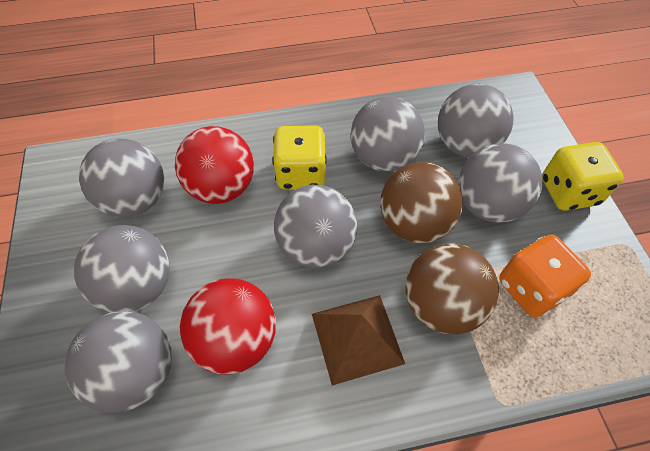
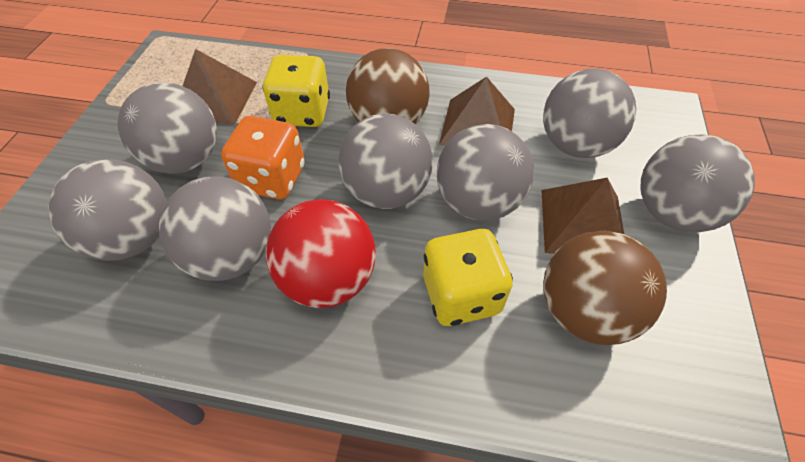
brown pyramid: 1 -> 3
red ball: 2 -> 1

